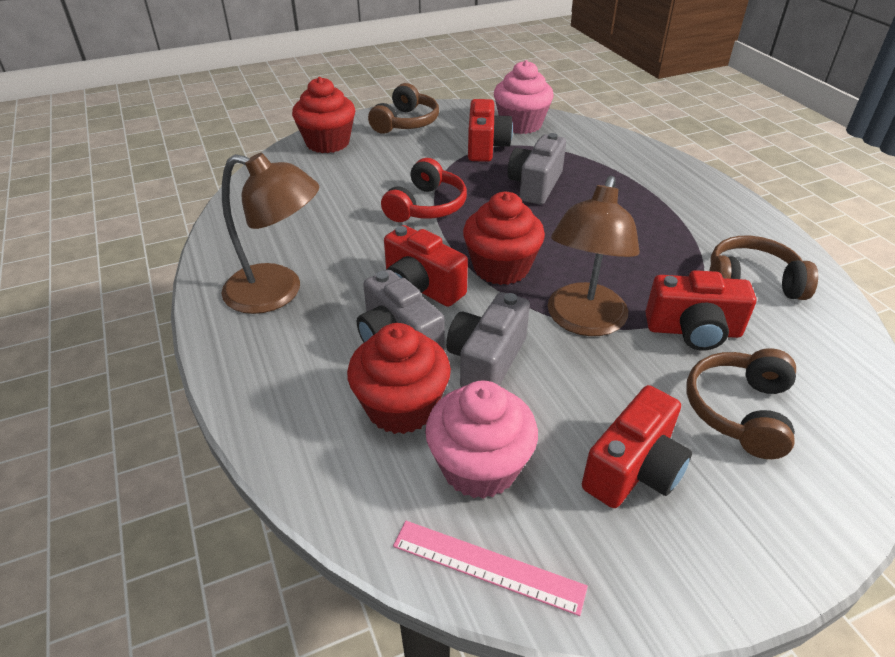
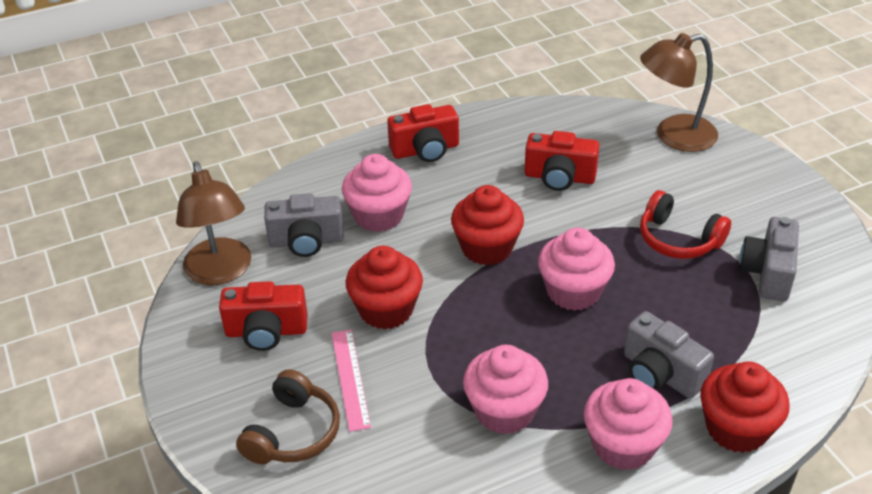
brown headphones: 3 -> 1
pink cupcake: 2 -> 4
red camera: 4 -> 3

